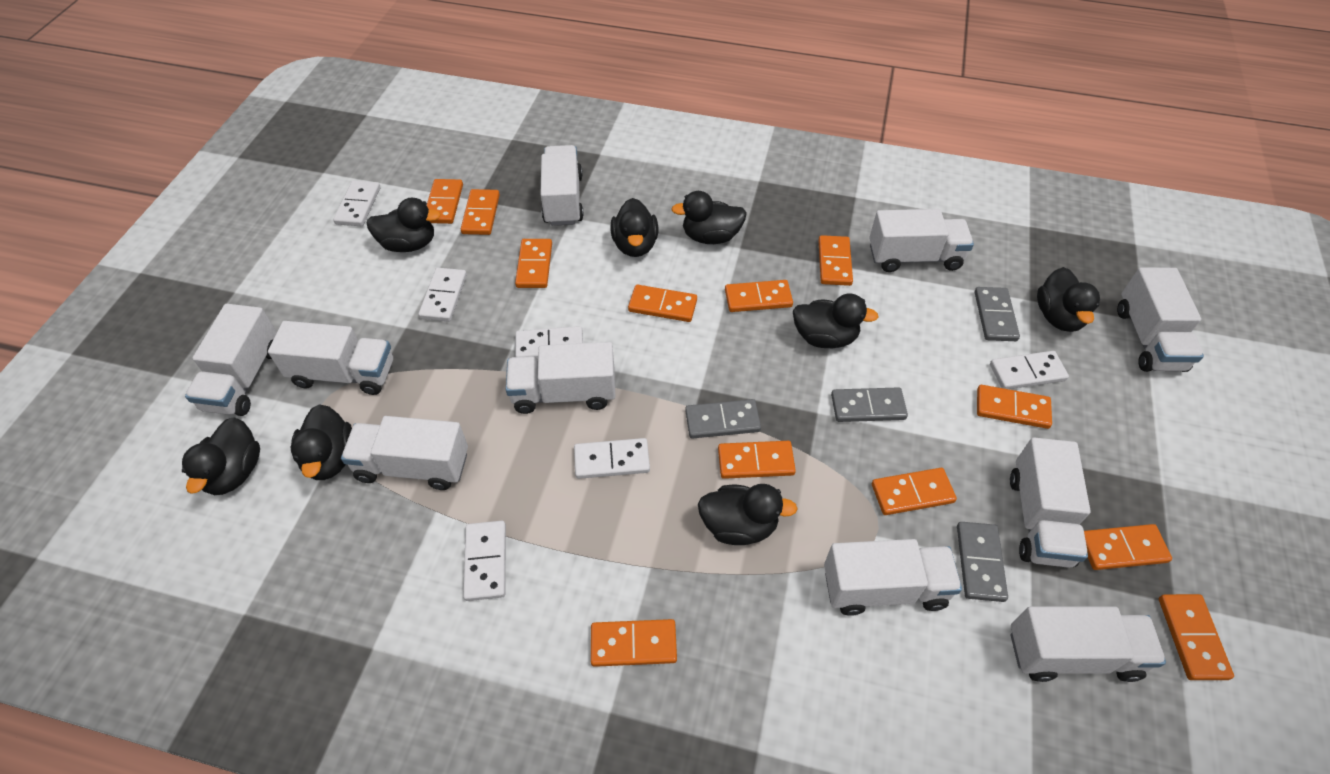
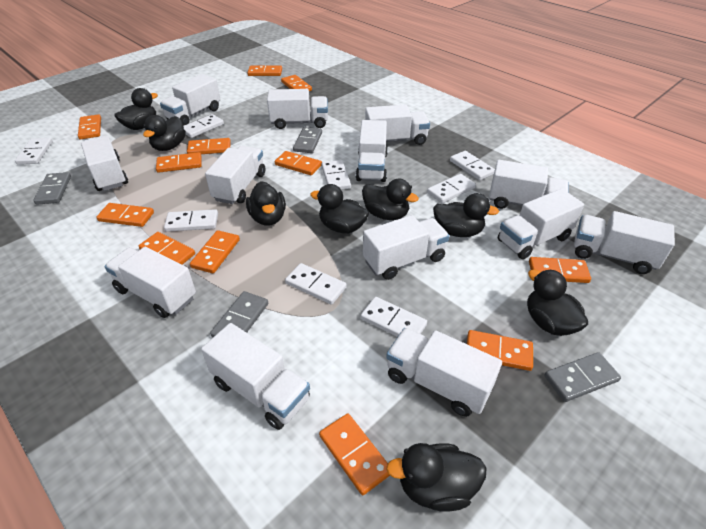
white domino: 6 -> 8
white truck: 10 -> 13

